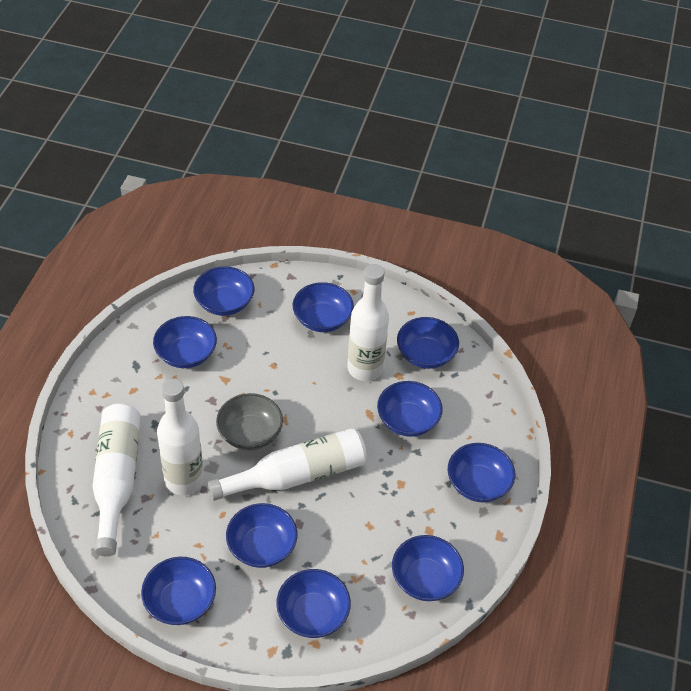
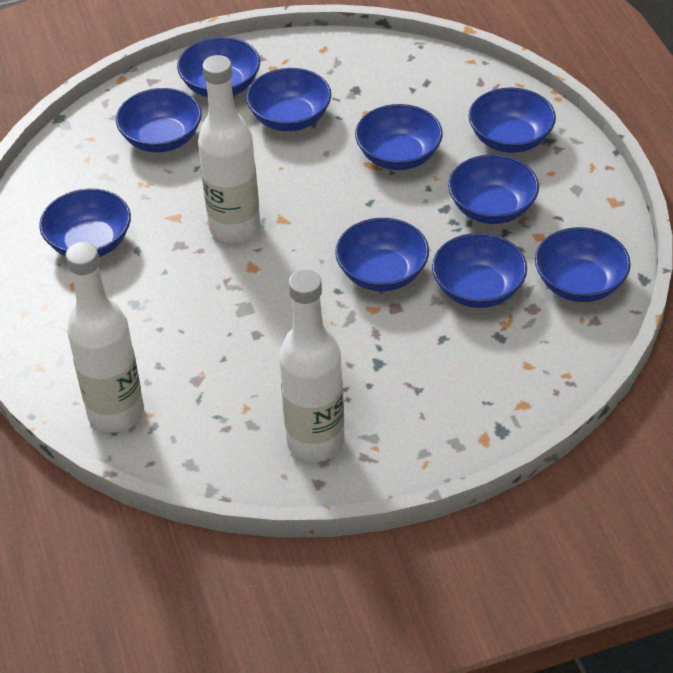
grey bowl: 1 -> 0
white bottle: 4 -> 3

